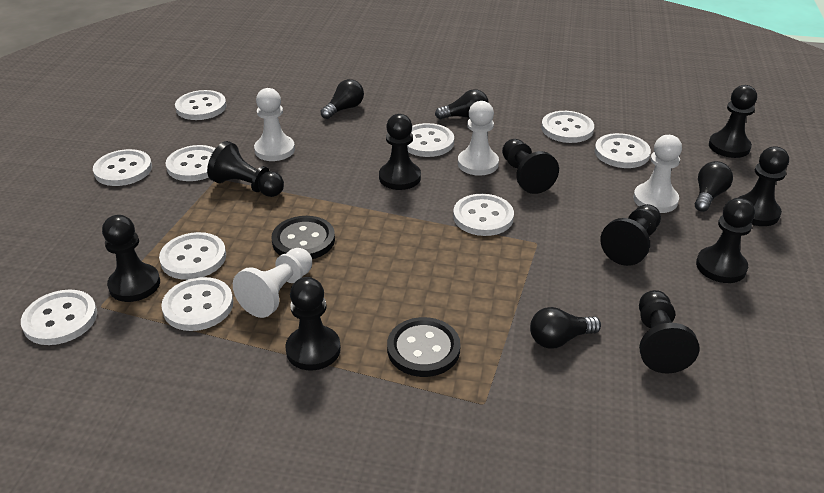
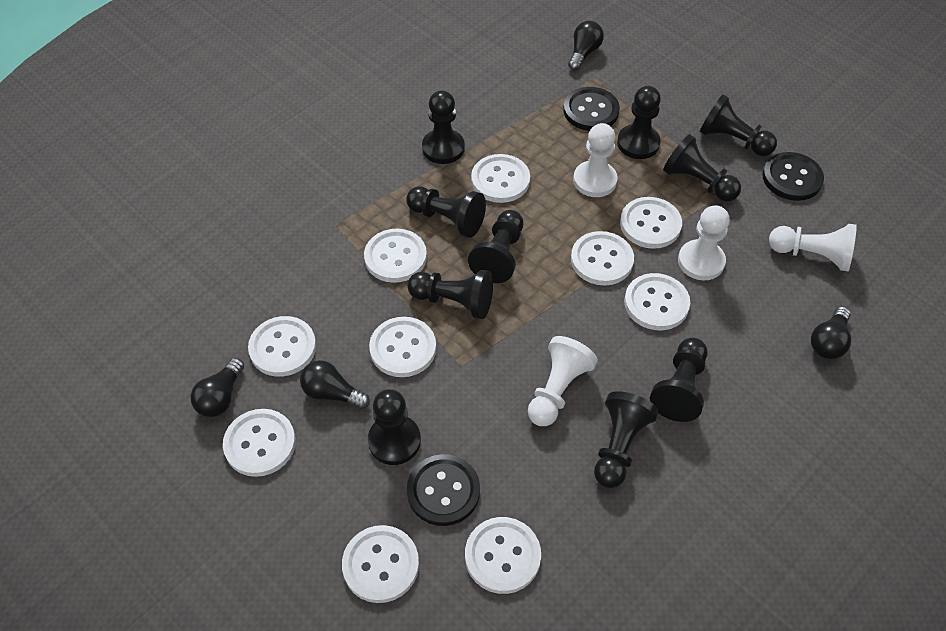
black button: 2 -> 3

